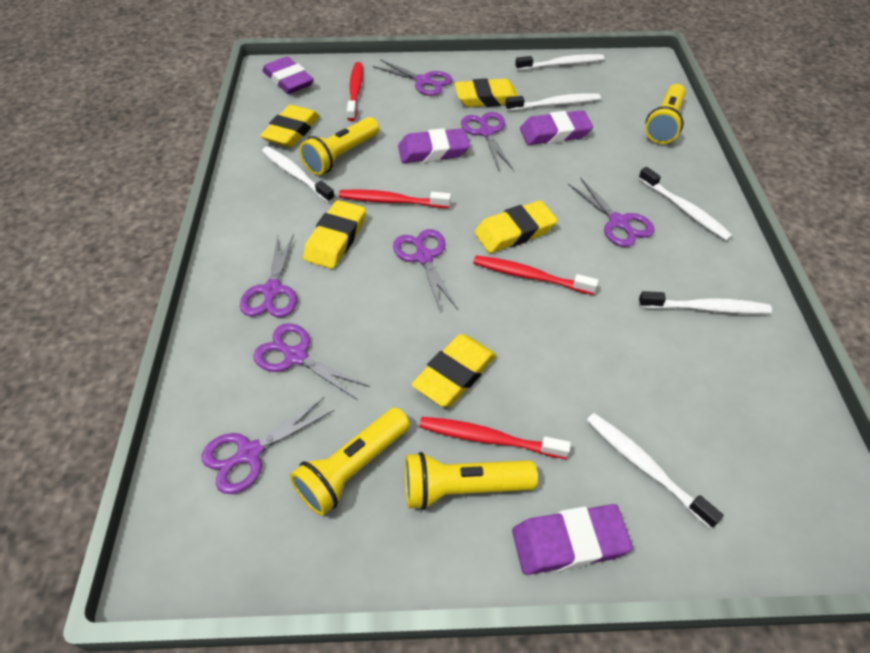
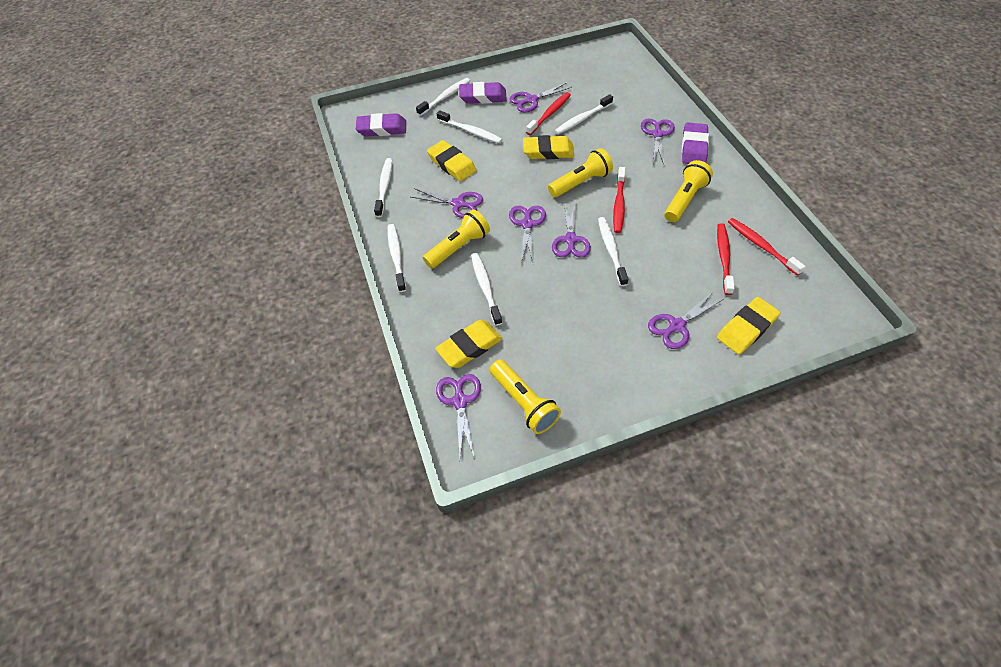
purple eraser: 4 -> 3
white toothbrush: 6 -> 7
yellow eraser: 5 -> 4

